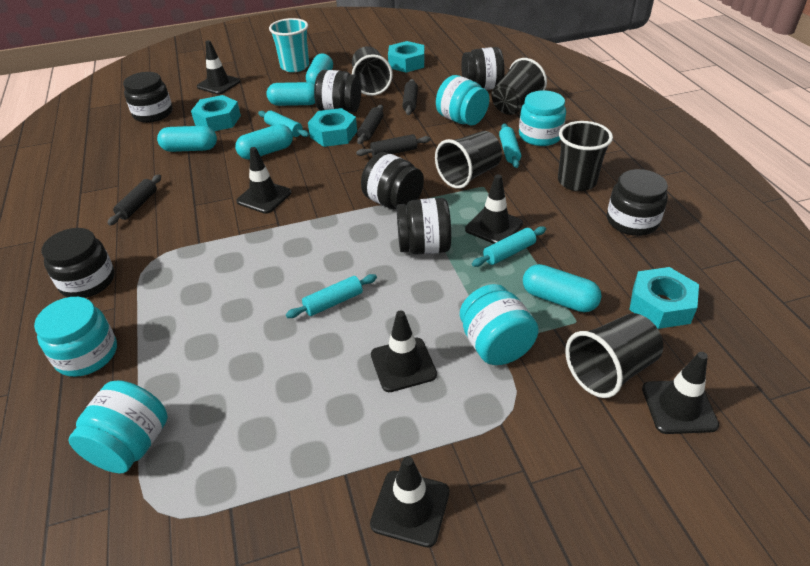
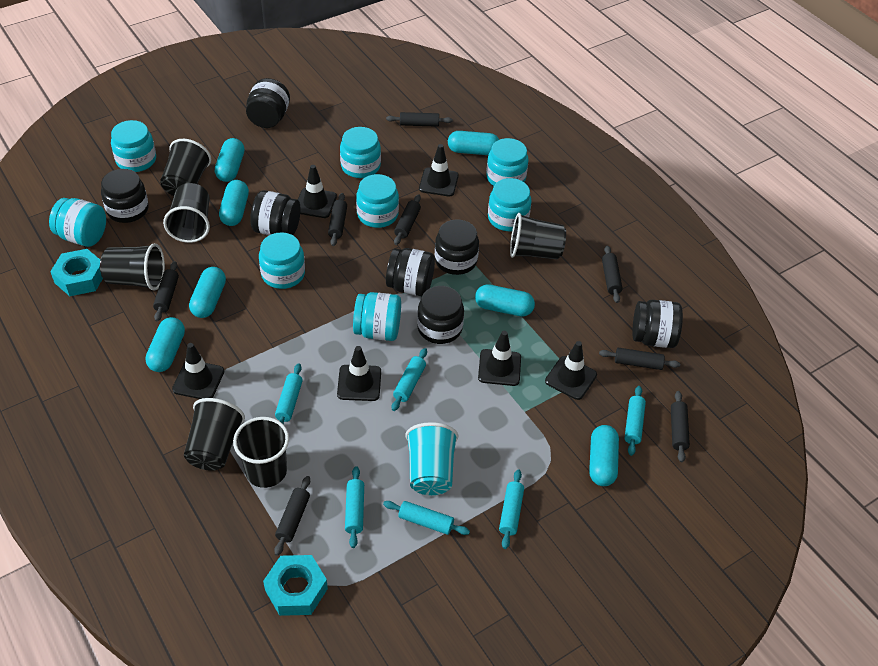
black cup: 5 -> 6
black rolling pin: 4 -> 8
turquoise capsule: 5 -> 7
turquoise jar: 5 -> 8
turquoise nut: 4 -> 2
turquoise rolling pin: 4 -> 6

